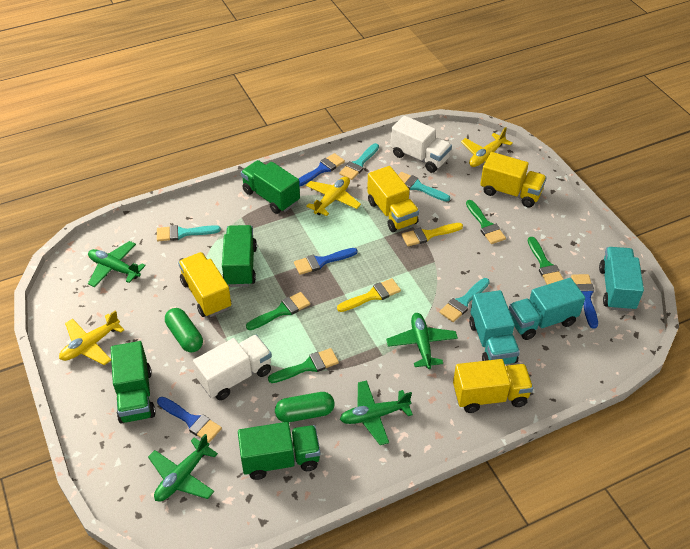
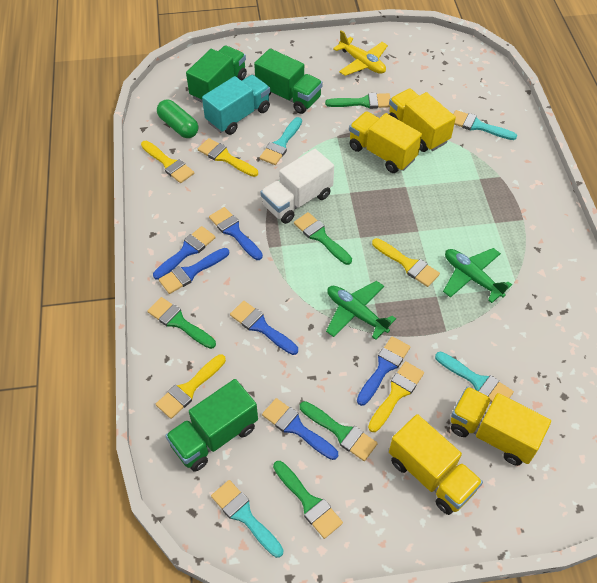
blue brush: 4 -> 6
green brush: 4 -> 5
green capsule: 2 -> 1
green plane: 4 -> 2
green truck: 4 -> 3
turquoise truck: 3 -> 1
white truck: 2 -> 1
yellow brush: 2 -> 5
yellow plane: 3 -> 1

